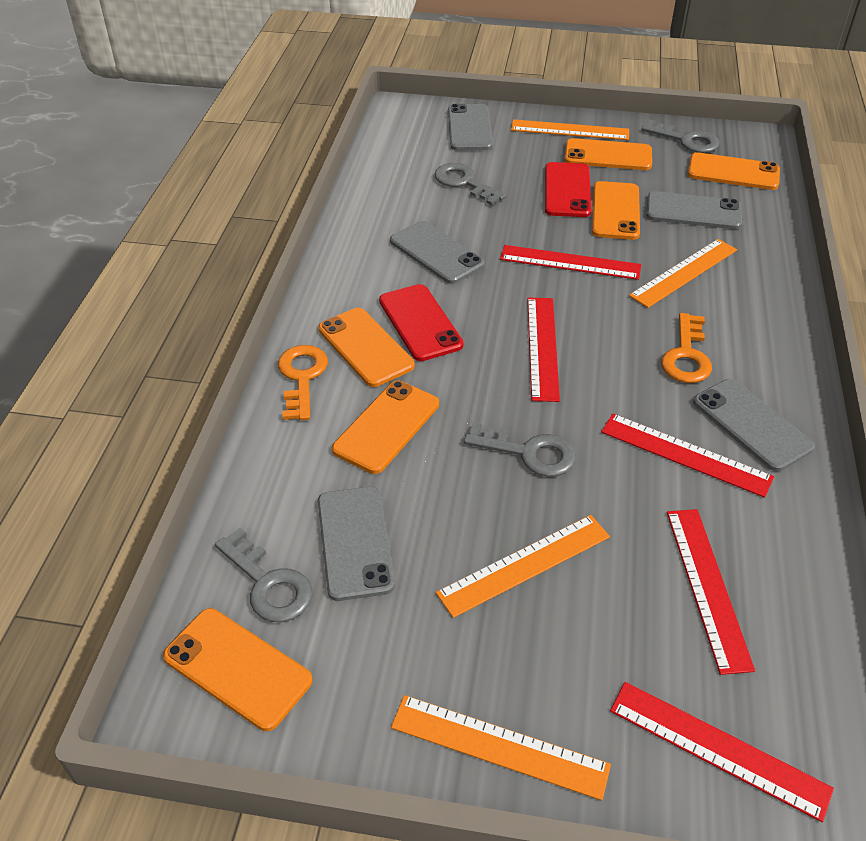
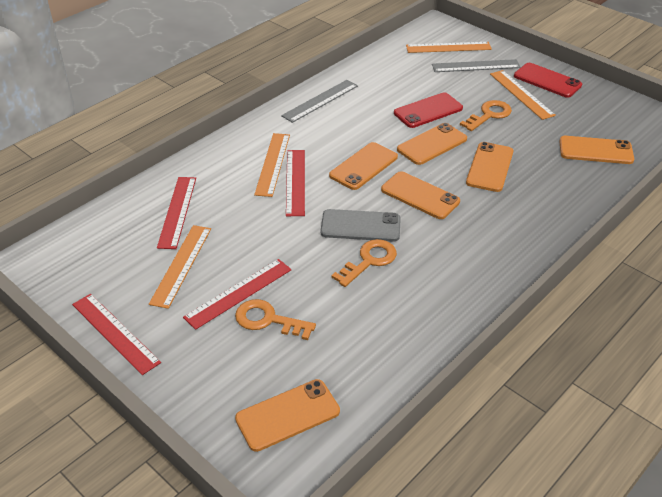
grey key: 4 -> 0
grey phone: 5 -> 1
grey ruler: 0 -> 2
orange key: 2 -> 3
red ruler: 5 -> 4

